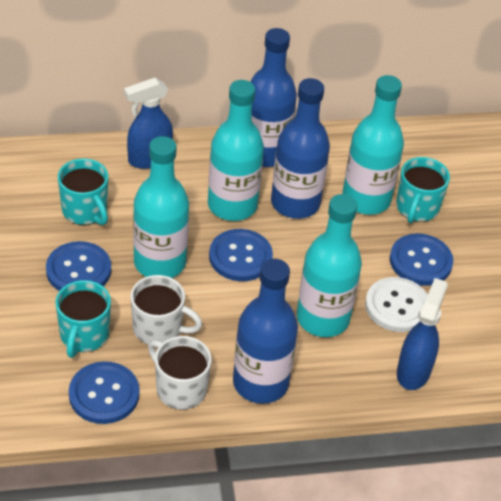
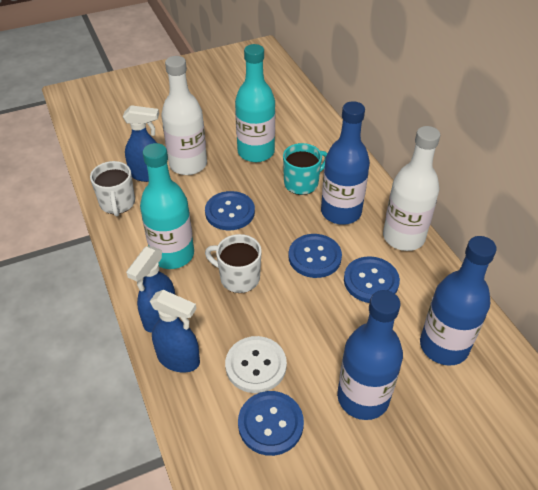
blue spray bottle: 2 -> 3
turquoise bottle: 4 -> 2
turquoise mug: 3 -> 1
white bottle: 0 -> 2

